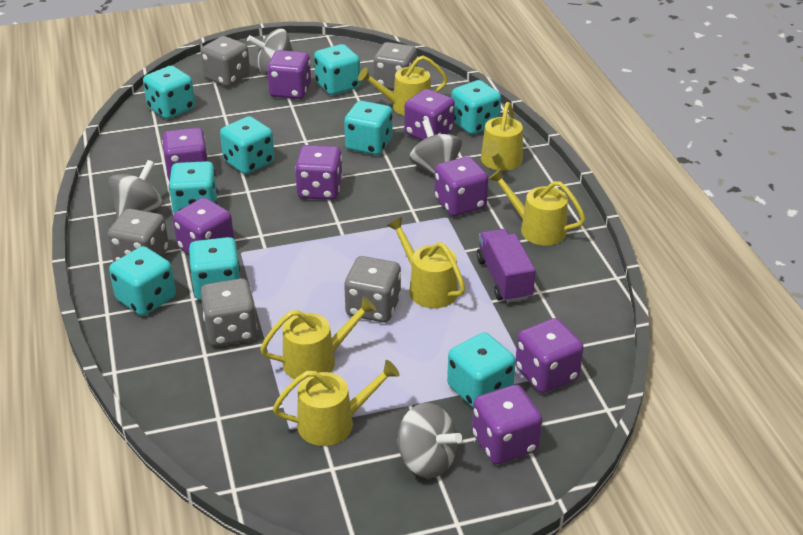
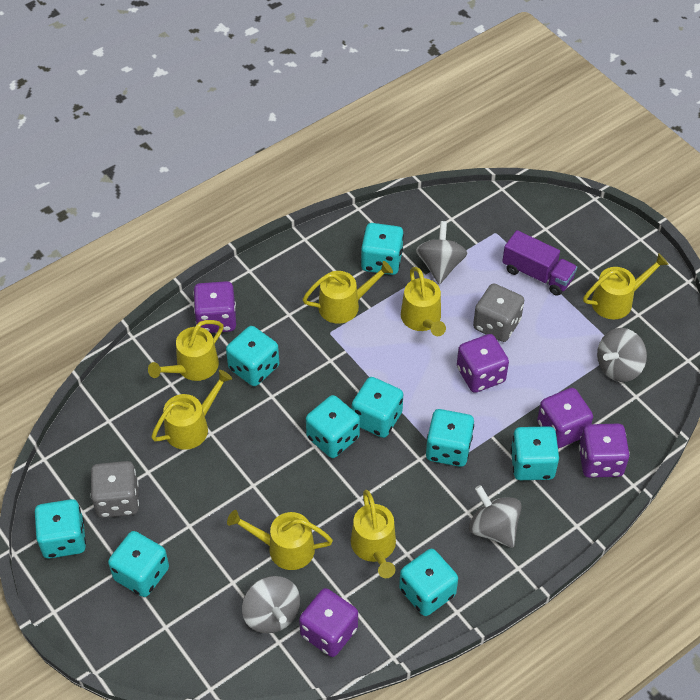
grey dice: 5 -> 2
purple dice: 8 -> 5
yellow watering can: 6 -> 7

